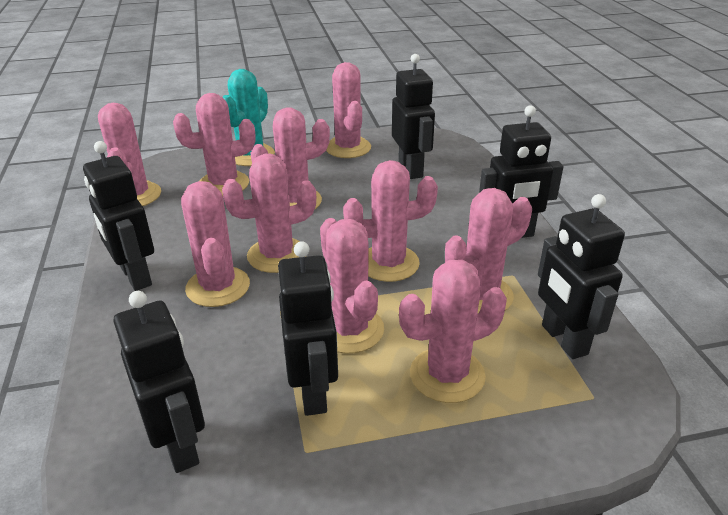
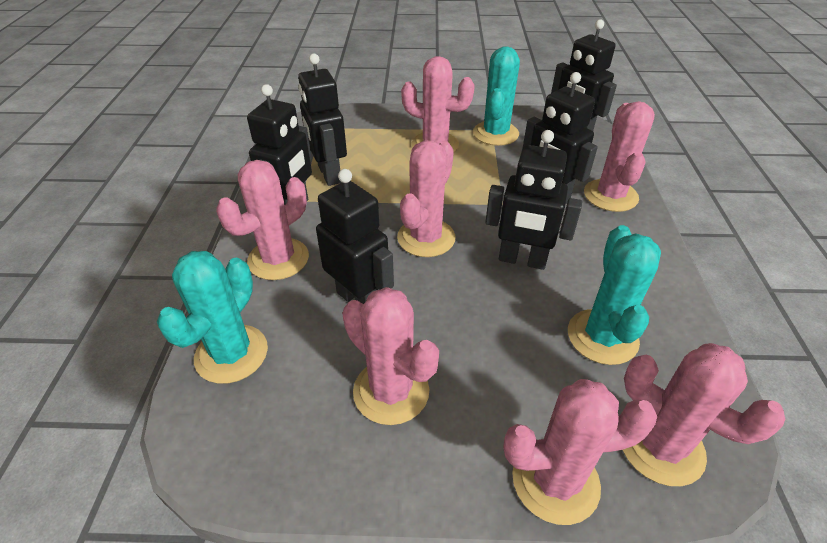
pink cactus: 10 -> 7
turquoise cactus: 1 -> 3

